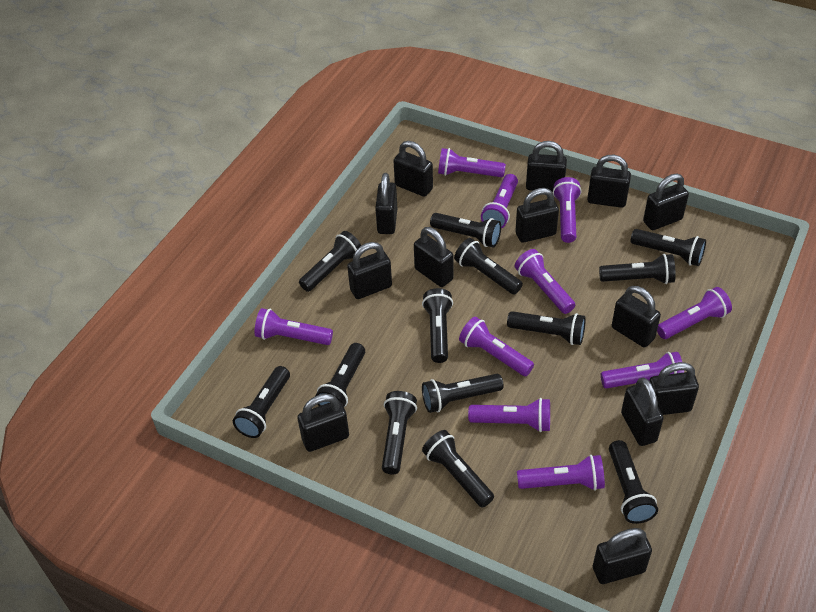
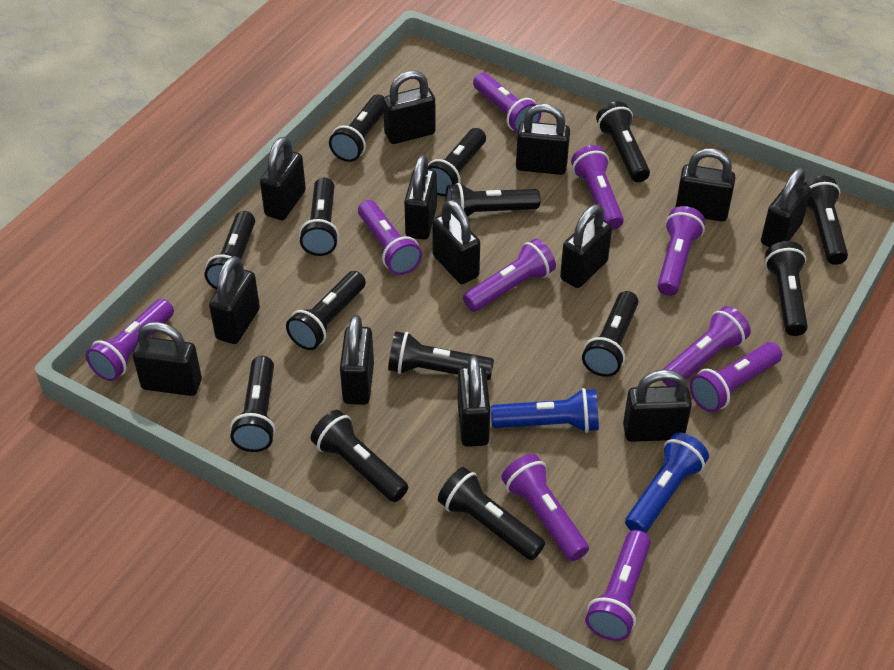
black flashlight: 13 -> 14
blue flashlight: 0 -> 2

